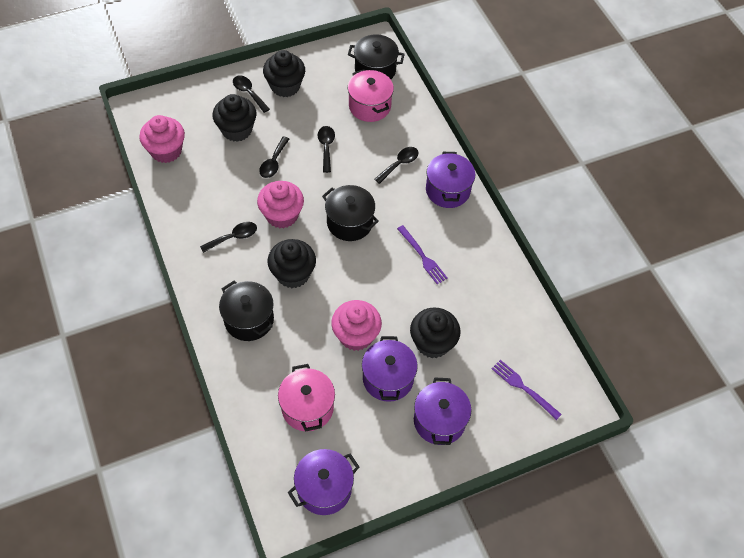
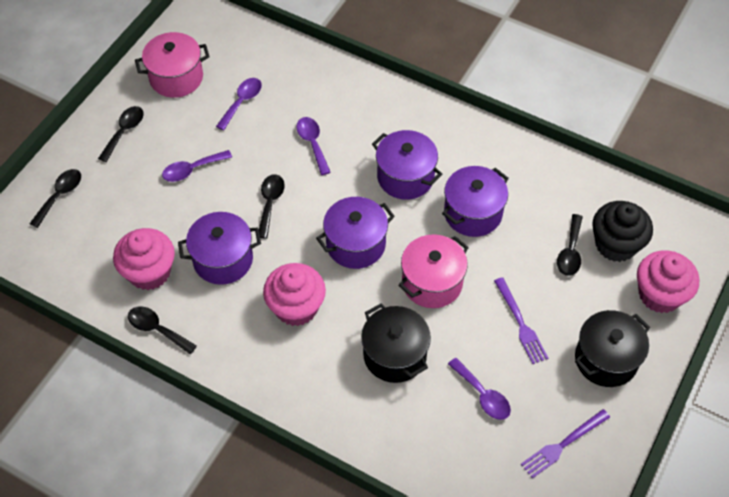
black cupcake: 4 -> 1
black pot: 3 -> 2
purple spoon: 0 -> 4

